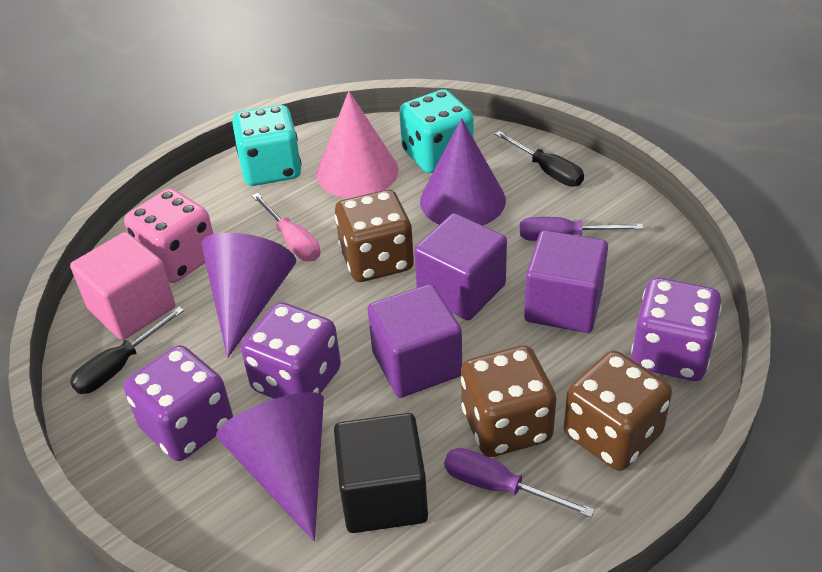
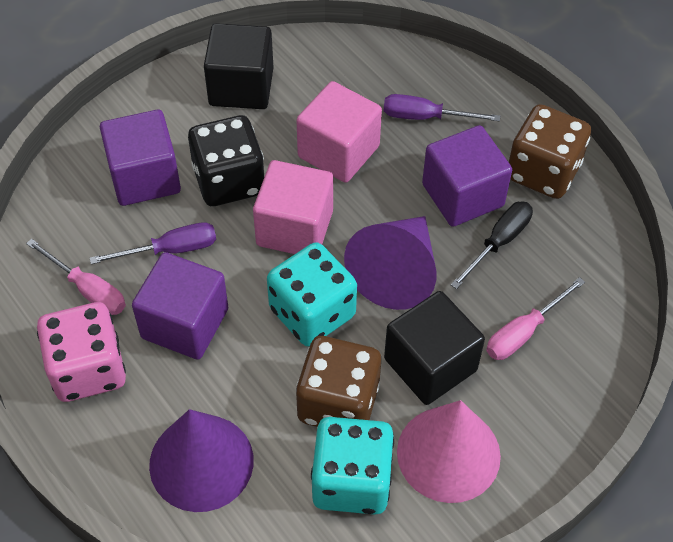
black cube: 1 -> 2
black dice: 0 -> 1
black screwdriver: 2 -> 1
brown dice: 3 -> 2
pink cube: 1 -> 2
pink screwdriver: 1 -> 2
purple cone: 3 -> 2
purple dice: 3 -> 0

